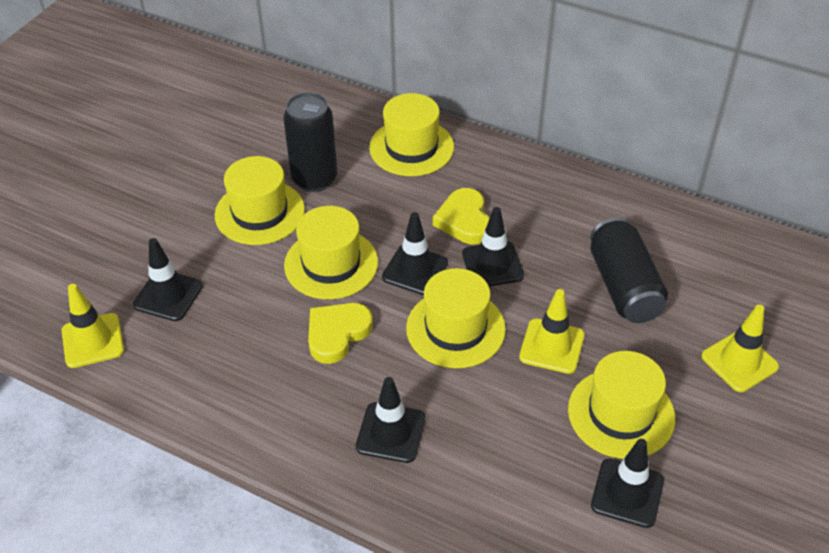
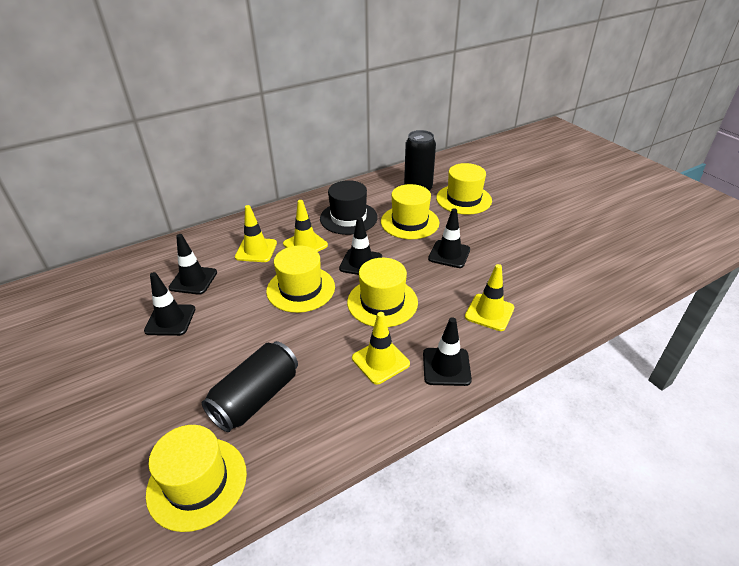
black hat: 0 -> 1
yellow heart: 2 -> 0
yellow traffic cone: 3 -> 4

